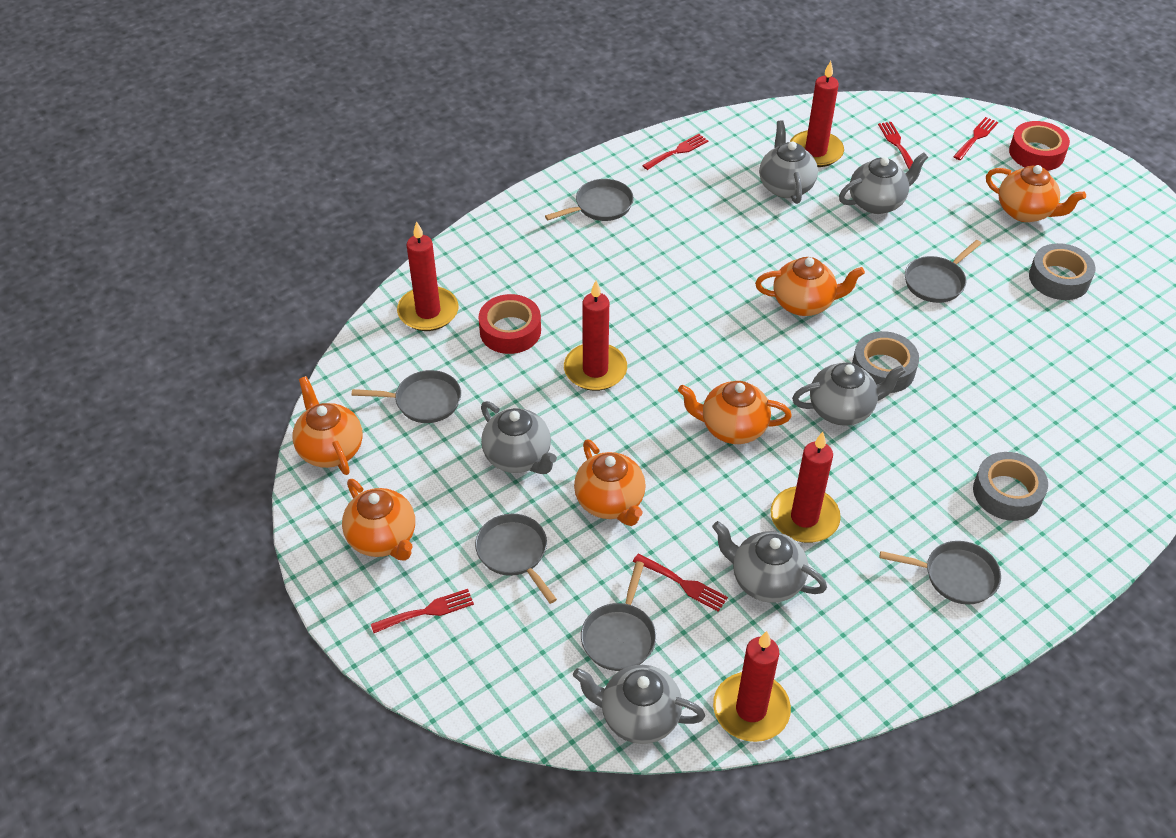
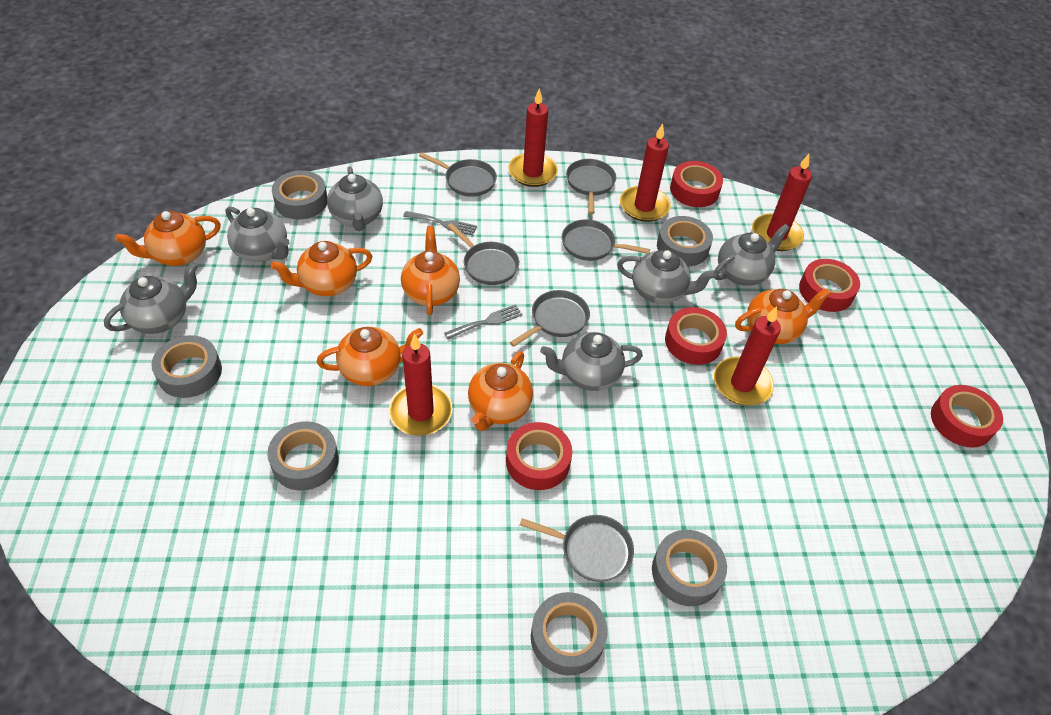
grey fork: 0 -> 2
grey tape: 3 -> 6
red fork: 5 -> 0
red tape: 2 -> 5

